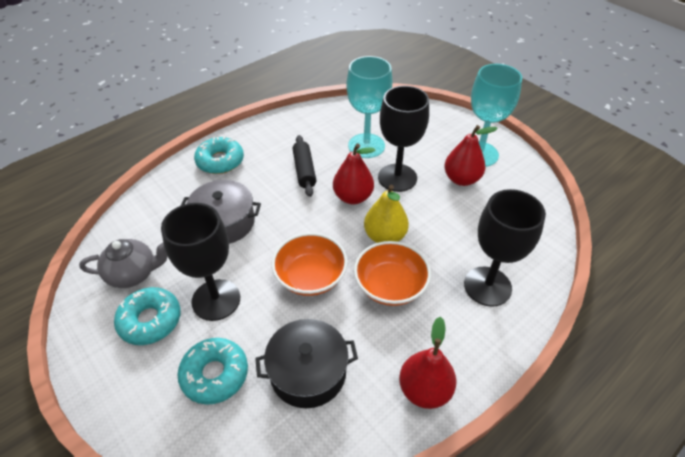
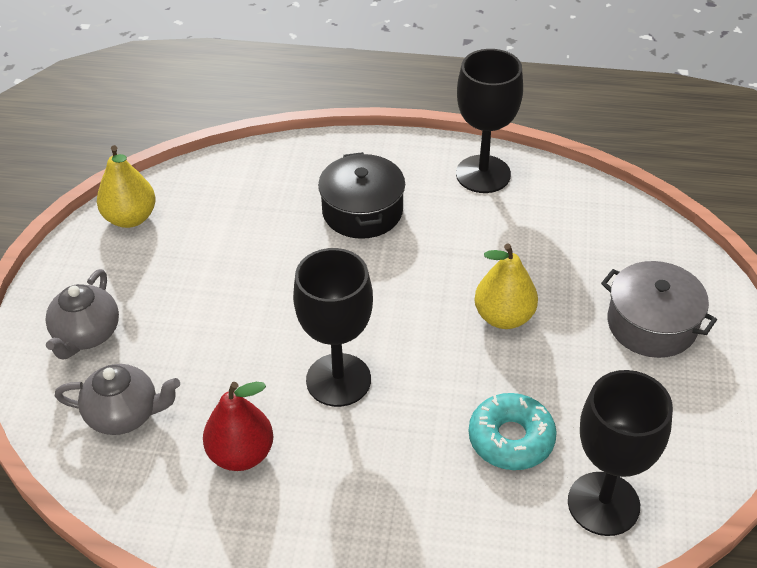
black rolling pin: 1 -> 0
grey teapot: 1 -> 2
orange bowl: 2 -> 0
red pear: 3 -> 1
turquoise donut: 3 -> 1
turquoise goblet: 2 -> 0
yellow pear: 1 -> 2

